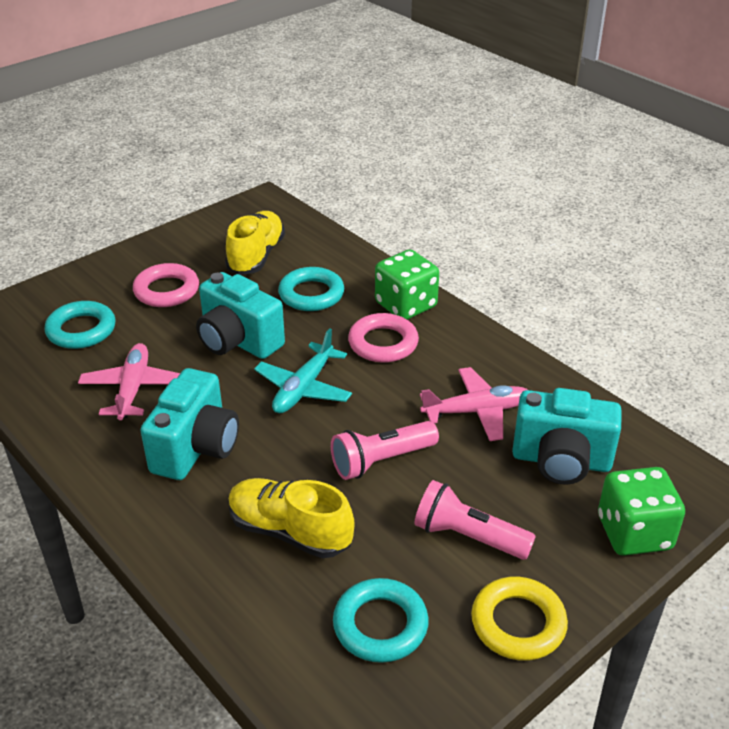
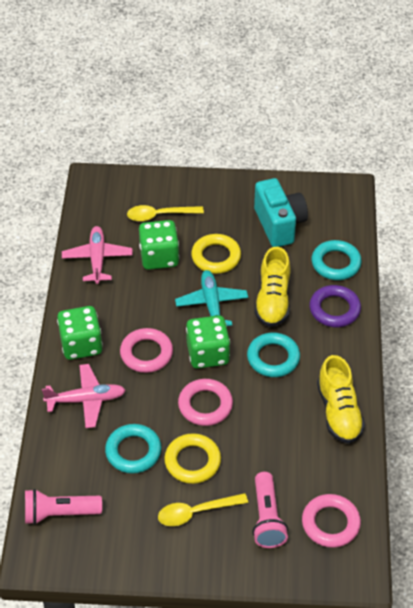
green dice: 2 -> 3
pink ring: 2 -> 3
purple ring: 0 -> 1
turquoise camera: 3 -> 1
yellow ring: 1 -> 2
yellow spoon: 0 -> 2

